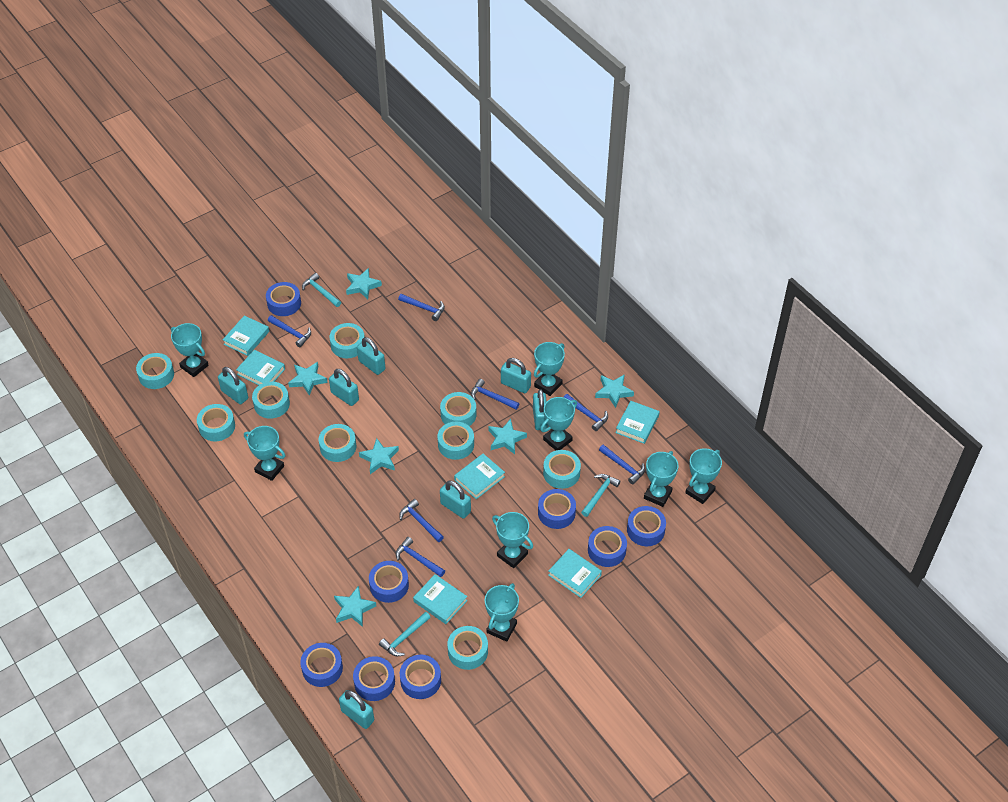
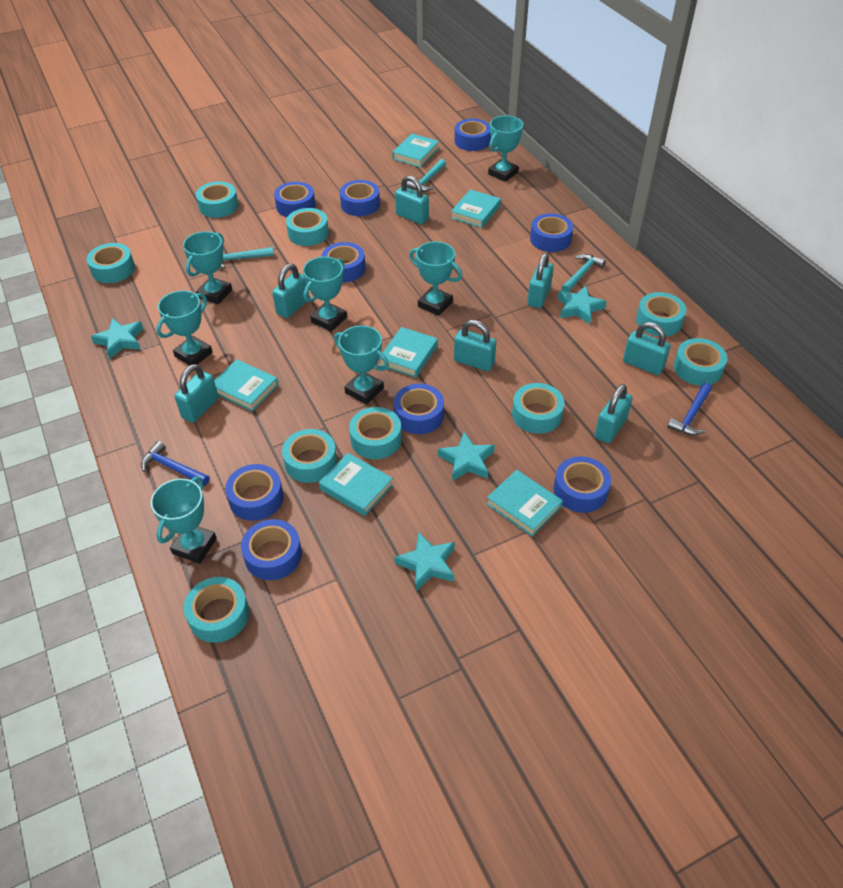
blue hammer: 7 -> 2
blue tape: 8 -> 9
turquoise star: 6 -> 4
turquoise trophy: 8 -> 7

